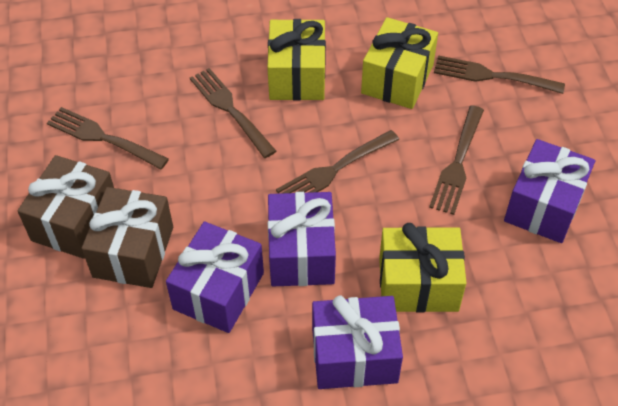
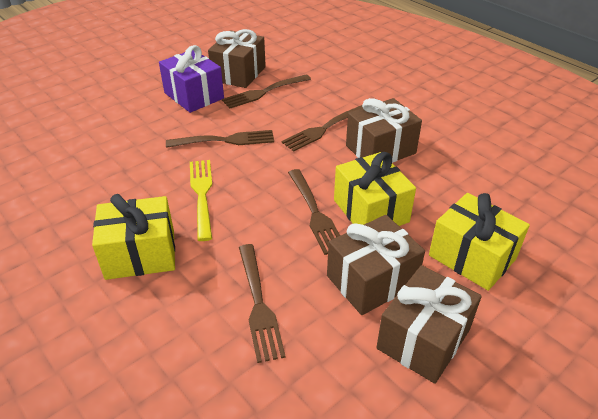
brown gift: 2 -> 4
purple gift: 4 -> 1
yellow fork: 0 -> 1

